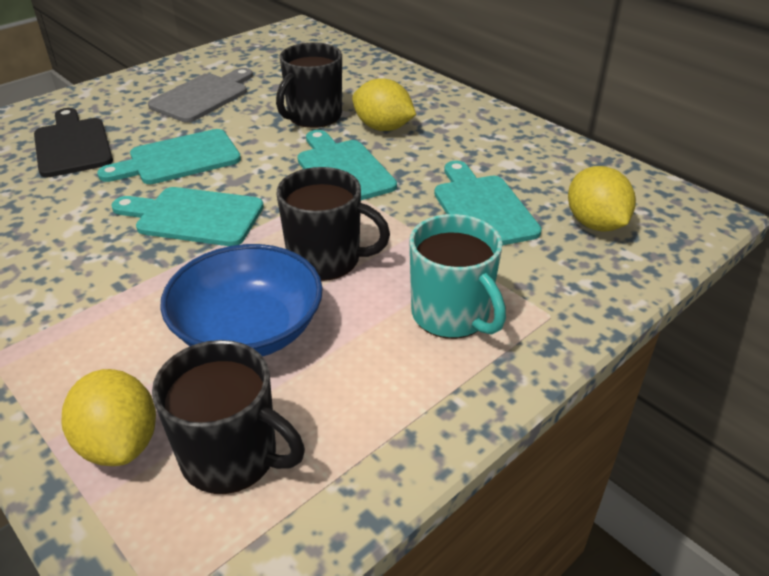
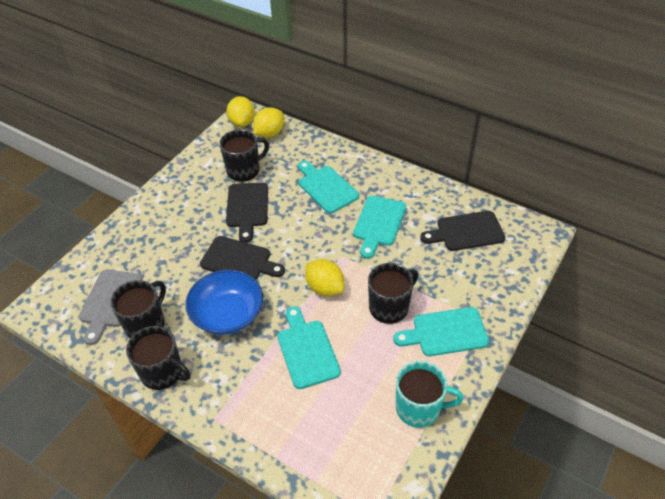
black cutting board: 1 -> 3
black mug: 3 -> 4

